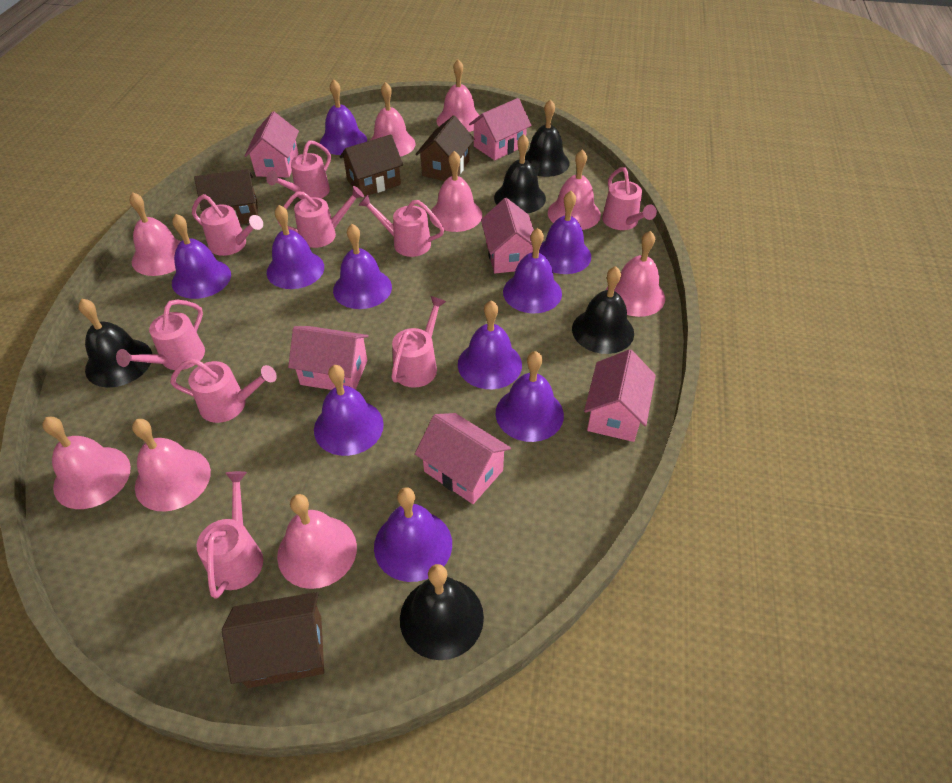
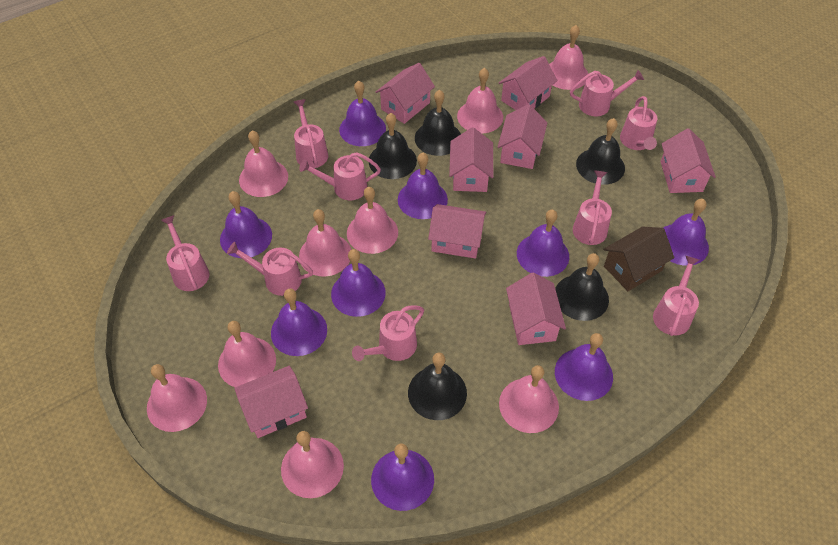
brown house: 4 -> 1
pink house: 6 -> 8
purple bell: 10 -> 9

